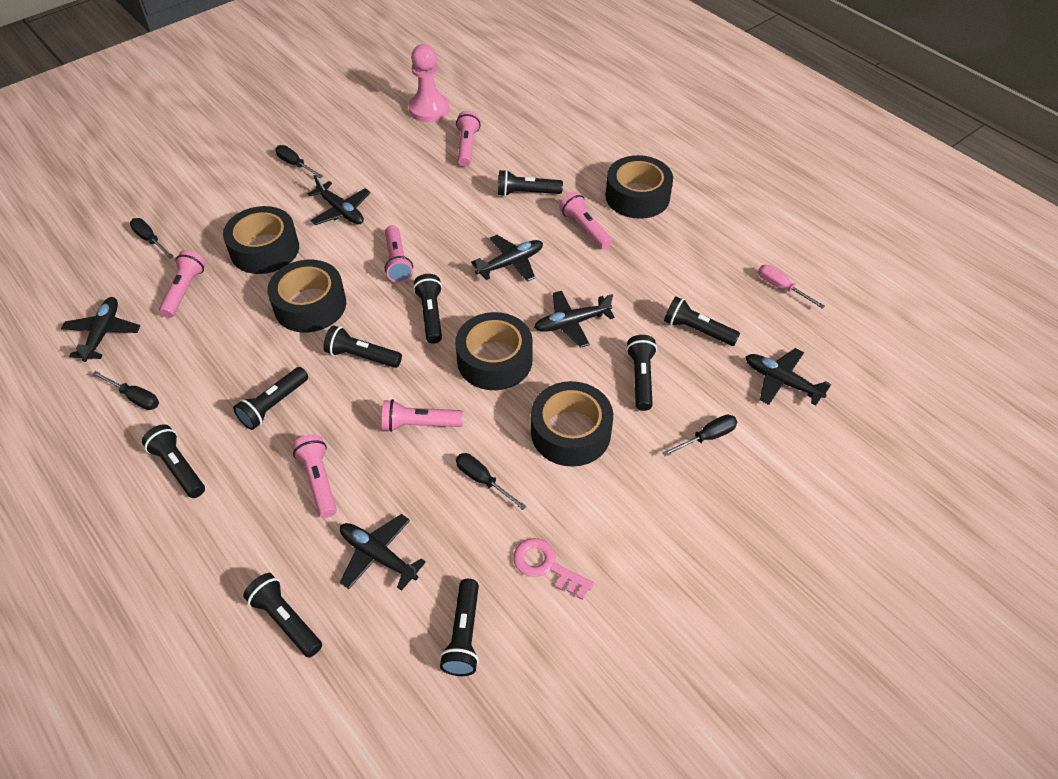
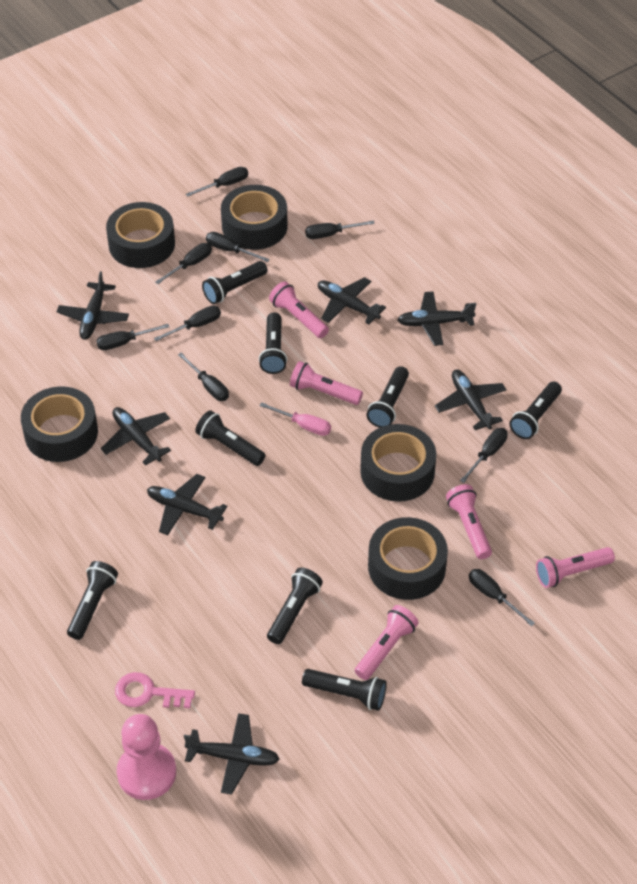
black flashlight: 9 -> 8
black plane: 6 -> 7
black screwdriver: 5 -> 9
pink flashlight: 6 -> 5

